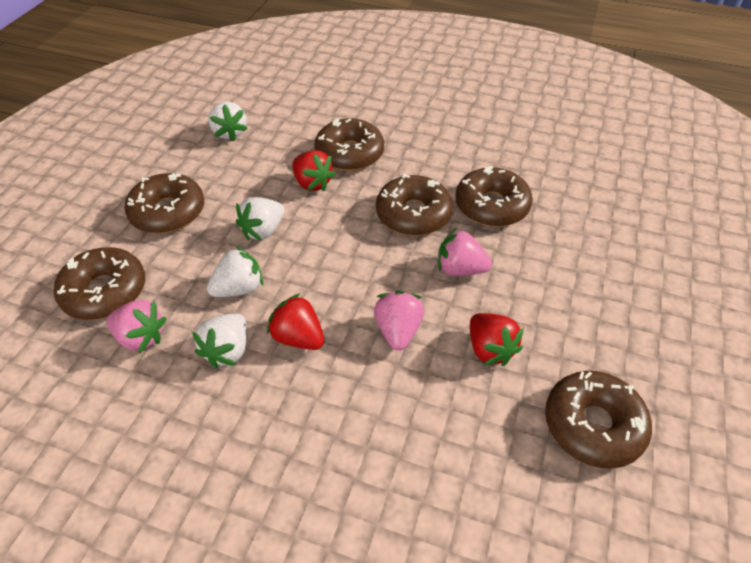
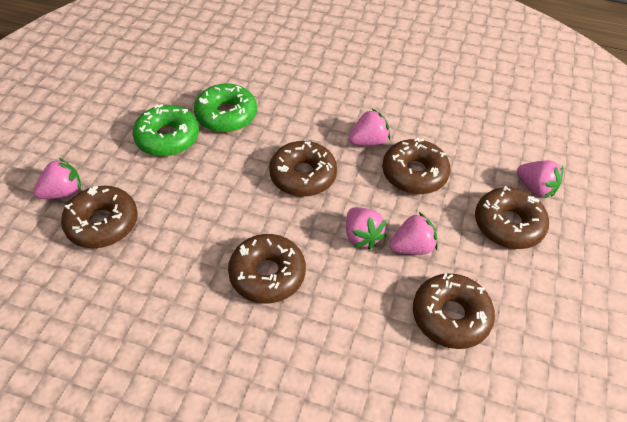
green donut: 0 -> 2
pink strawberry: 3 -> 5
red strawberry: 3 -> 0
white strawberry: 4 -> 0

